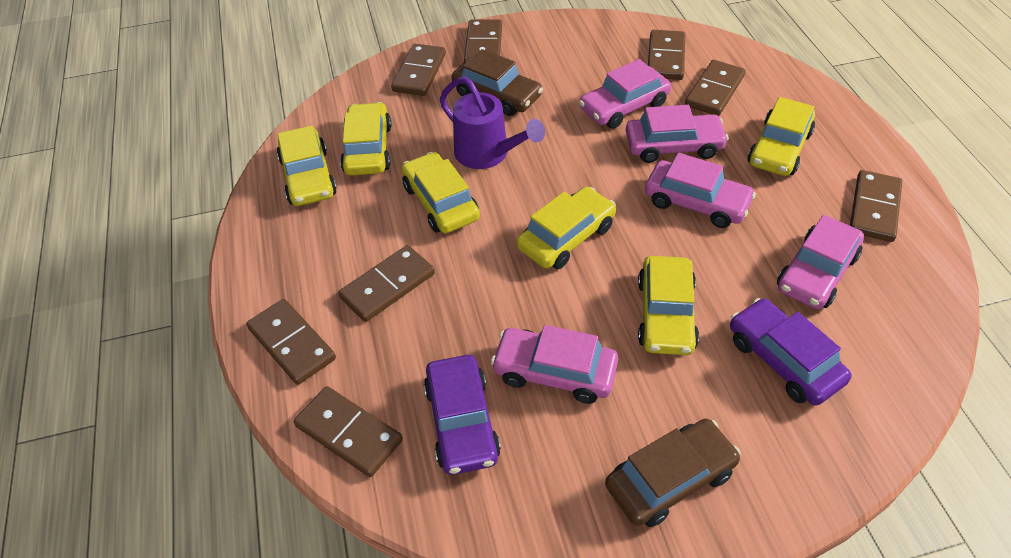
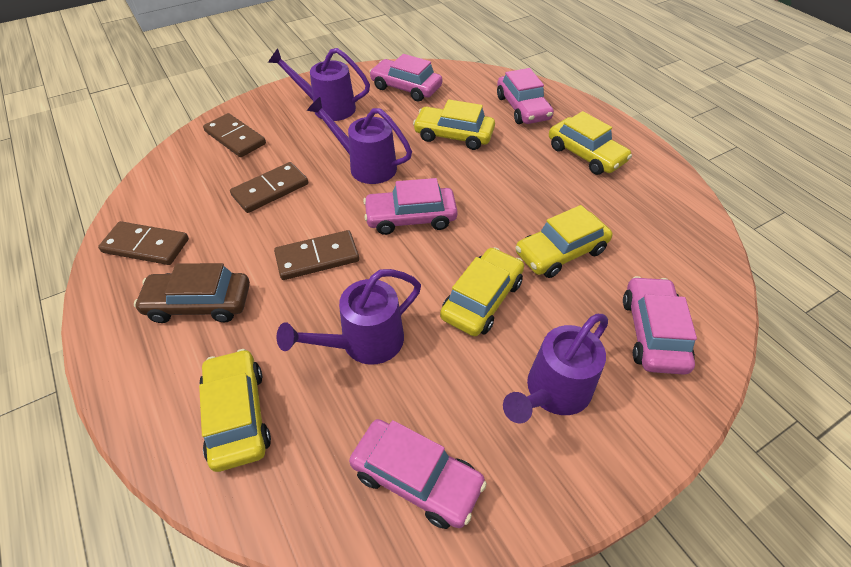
brown car: 2 -> 1
brown domino: 8 -> 4
purple car: 2 -> 0
purple watering can: 1 -> 4
yellow car: 6 -> 5

